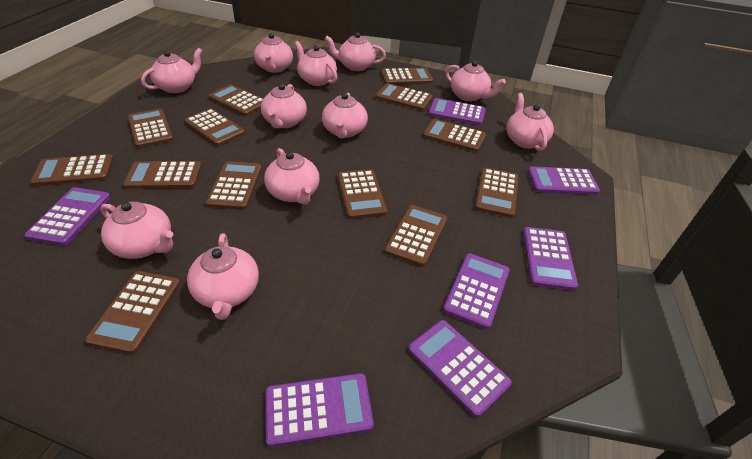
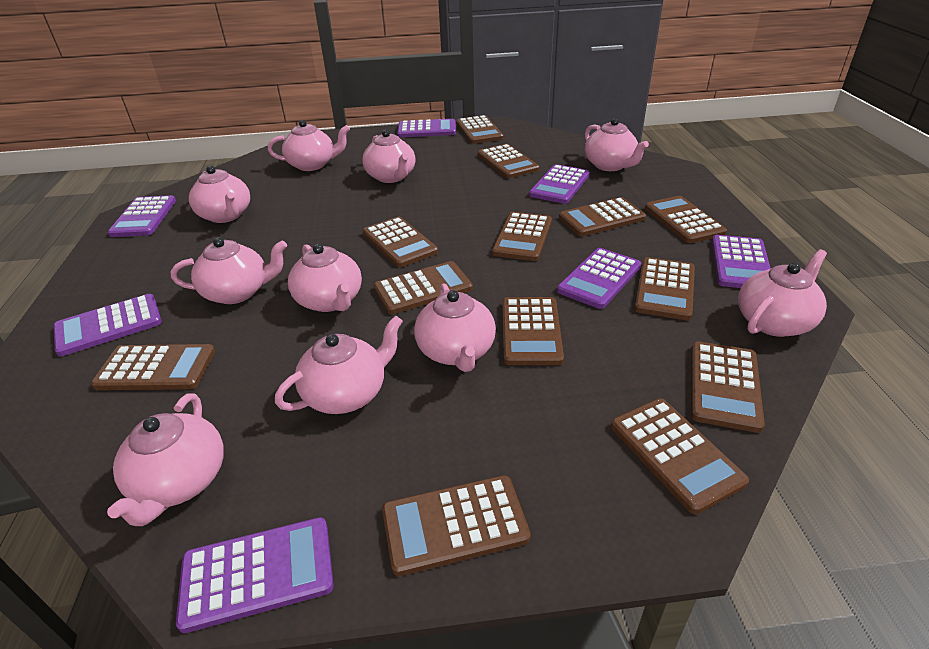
pink teapot: 11 -> 10

